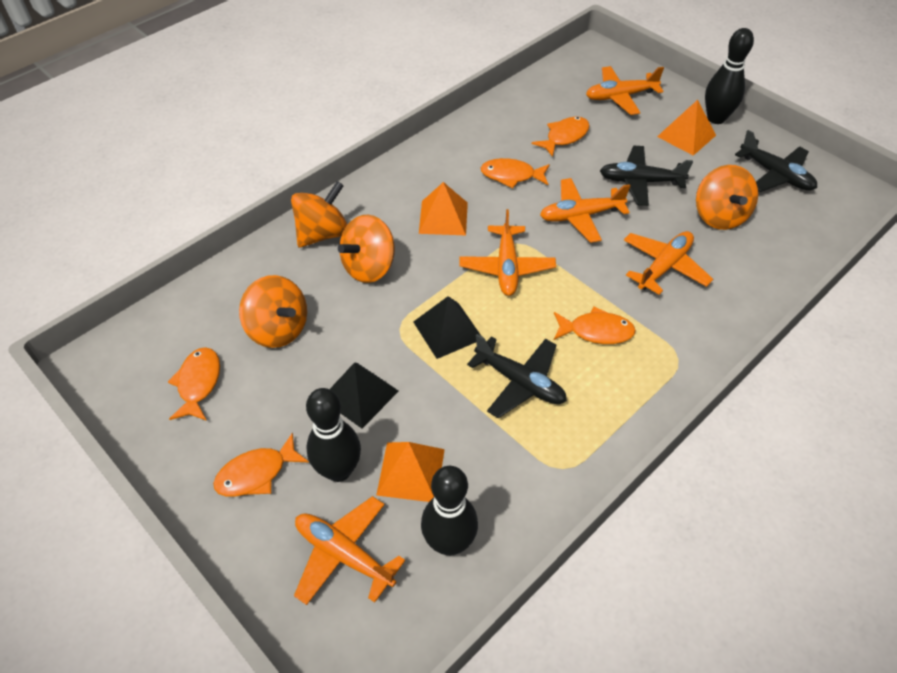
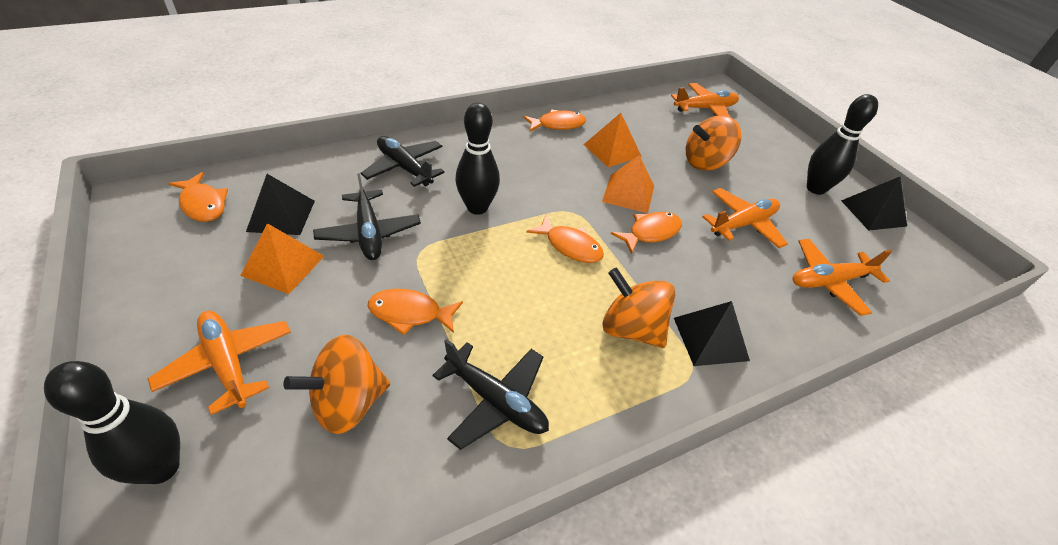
black pyramid: 2 -> 3
orange plane: 5 -> 4
orange spinning top: 4 -> 3

